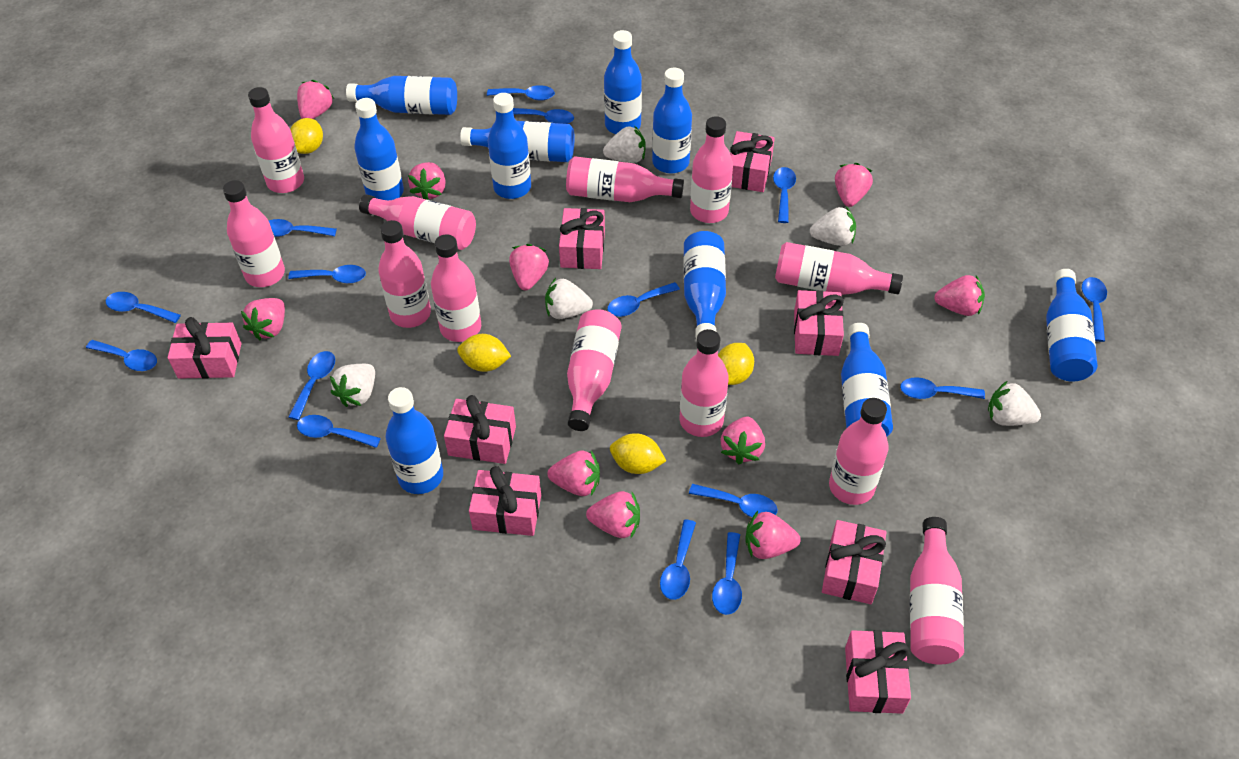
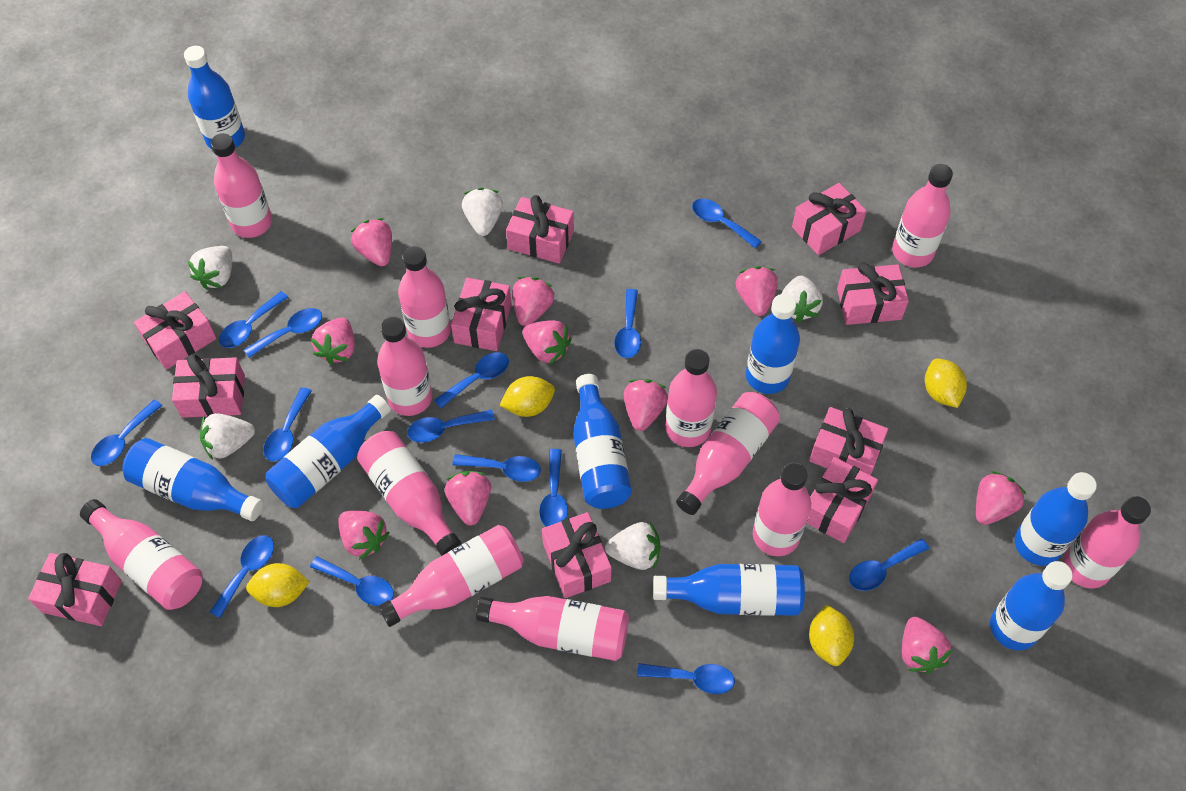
blue bottle: 10 -> 8
blue spoon: 15 -> 14
pink gift: 8 -> 10

